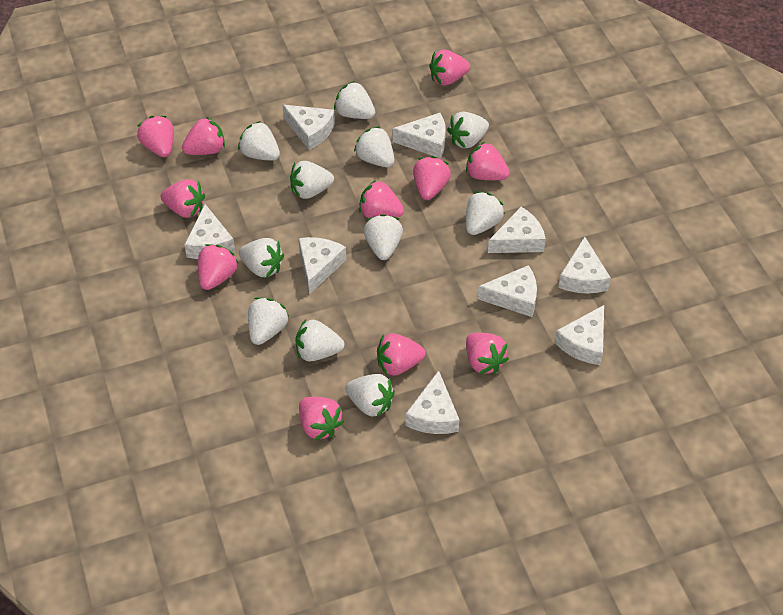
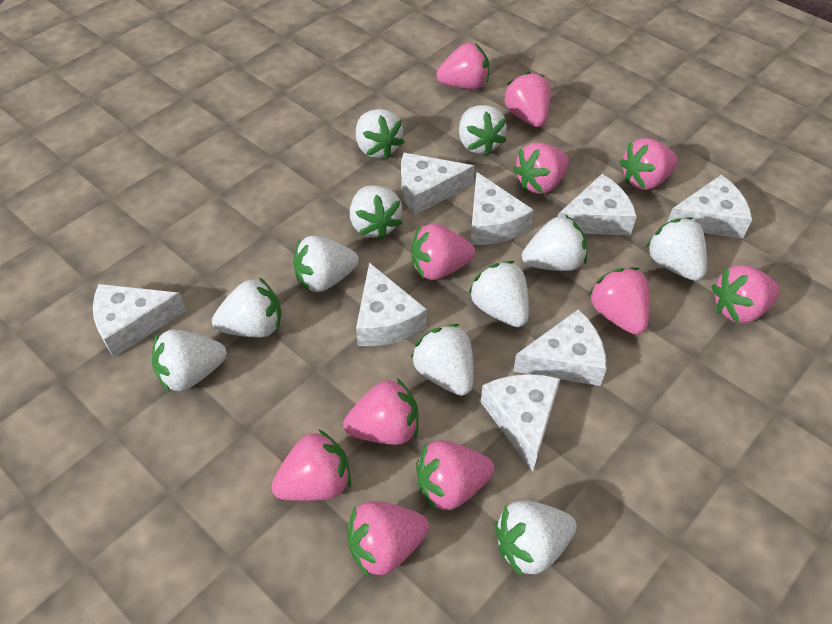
white cheese: 9 -> 8

